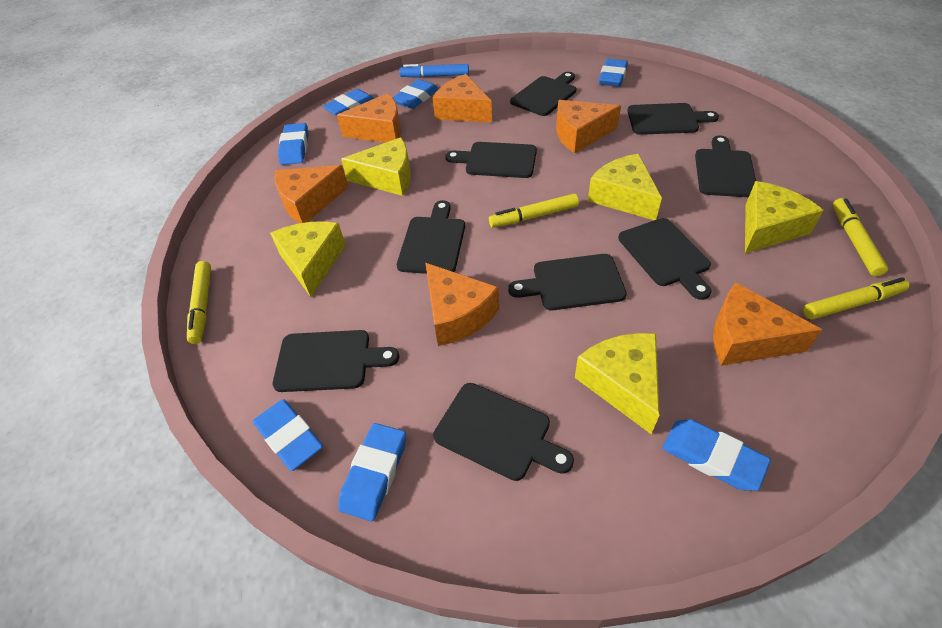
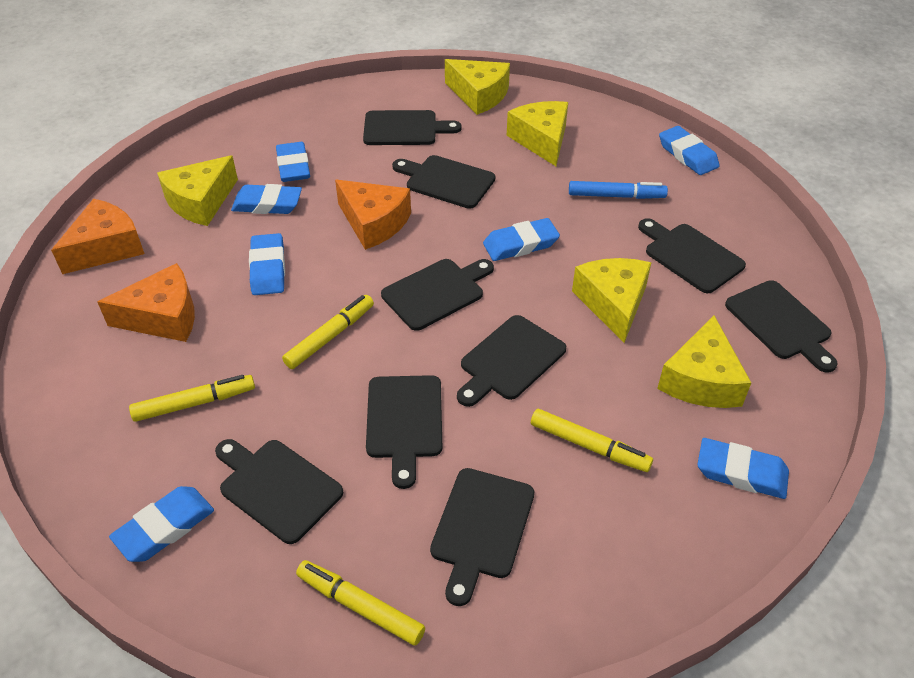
orange cheese: 6 -> 3

